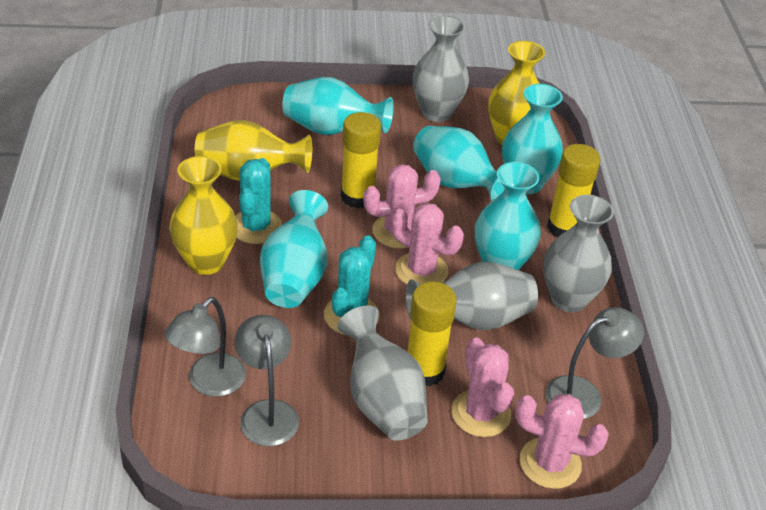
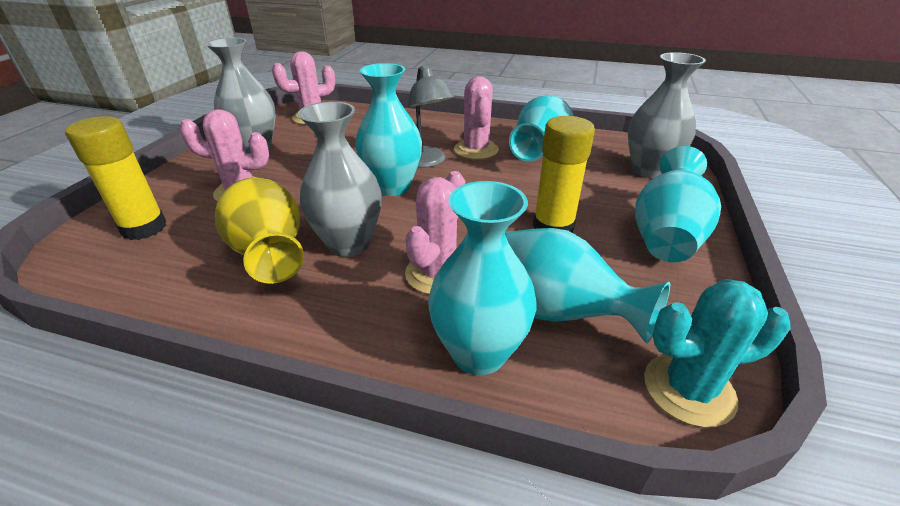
grey lamp: 3 -> 1
grey vase: 4 -> 3
turquoise cactus: 2 -> 1
yellow glue stick: 3 -> 2
yellow vase: 3 -> 1

